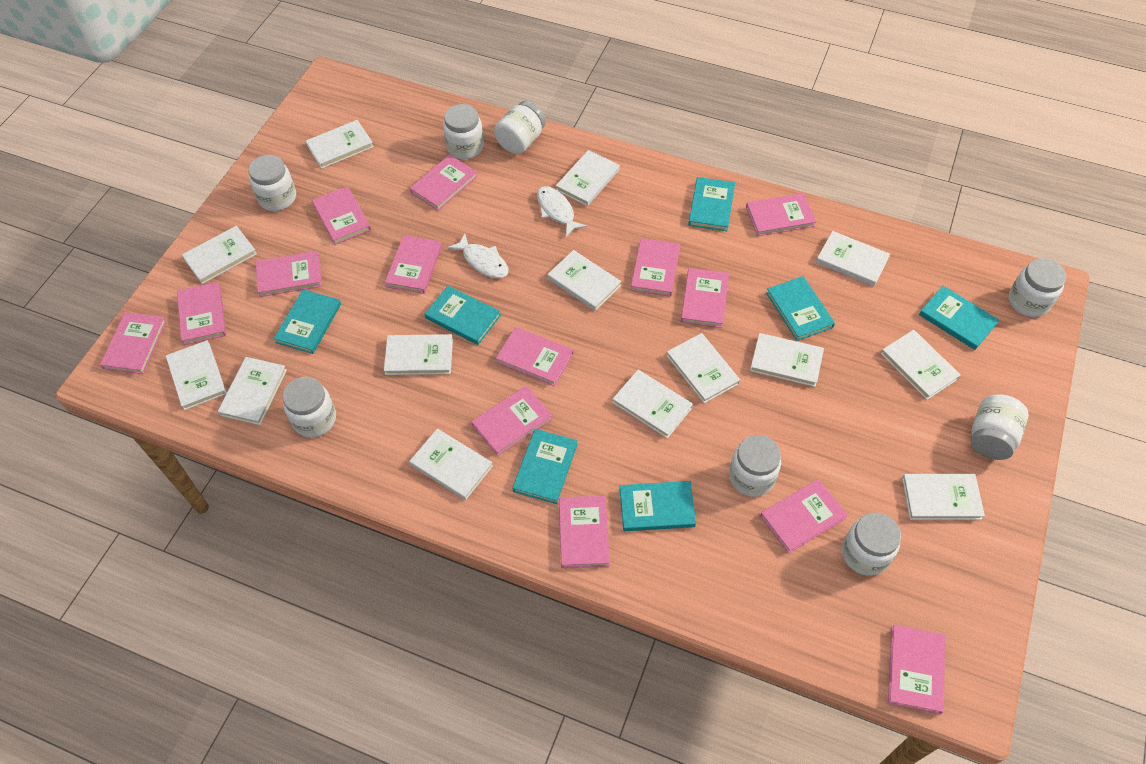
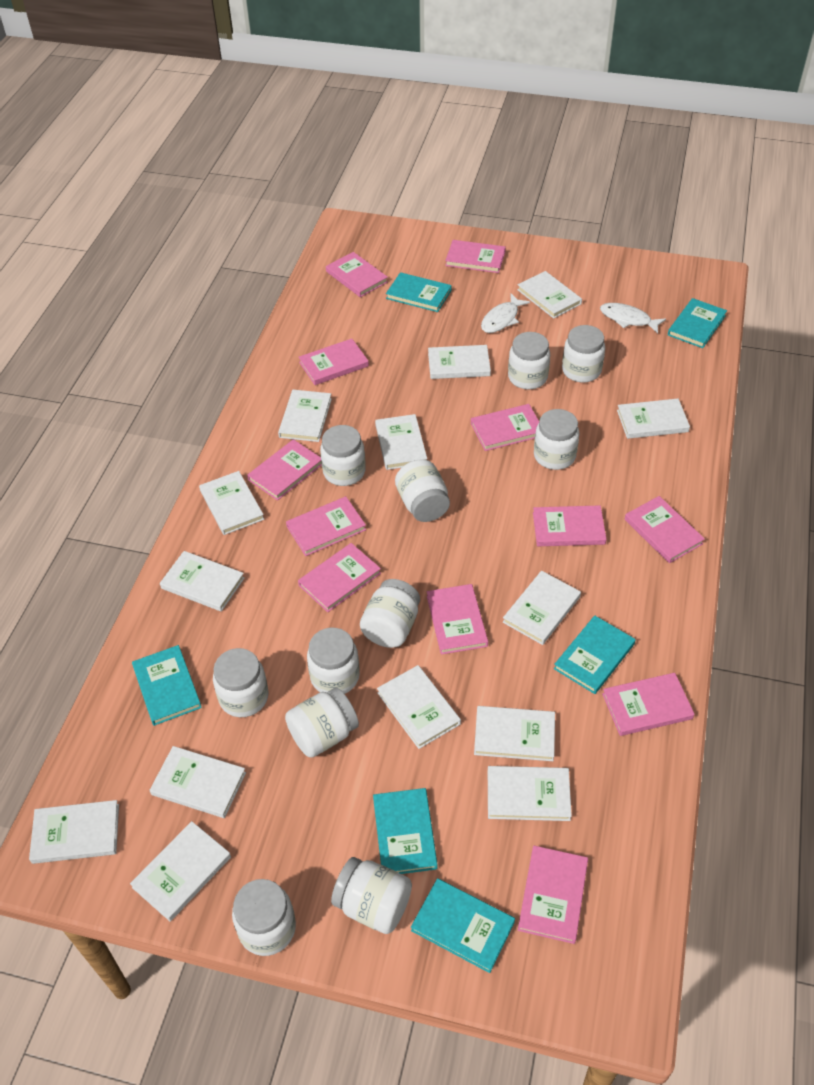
pink book: 14 -> 12
turquoise book: 7 -> 6
white jar: 8 -> 11

